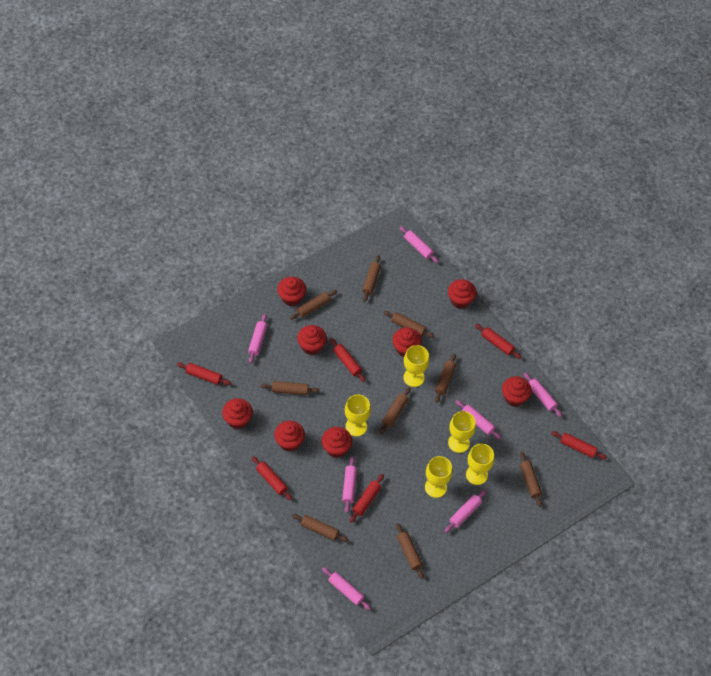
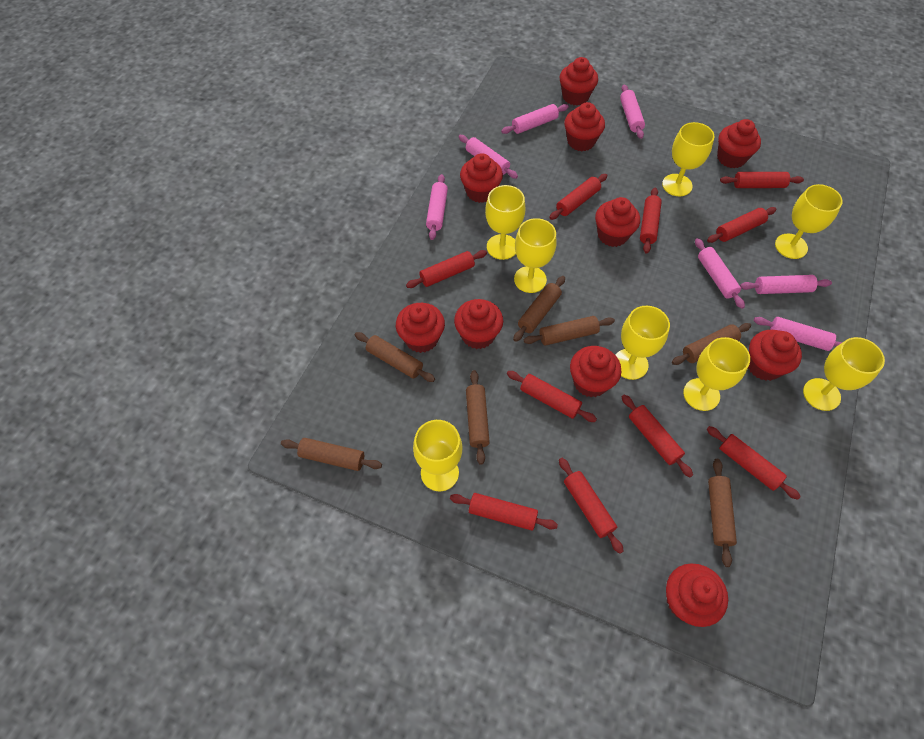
brown rolling pin: 9 -> 7
red cupcake: 8 -> 10
red rolling pin: 6 -> 10
yellow goblet: 5 -> 8

